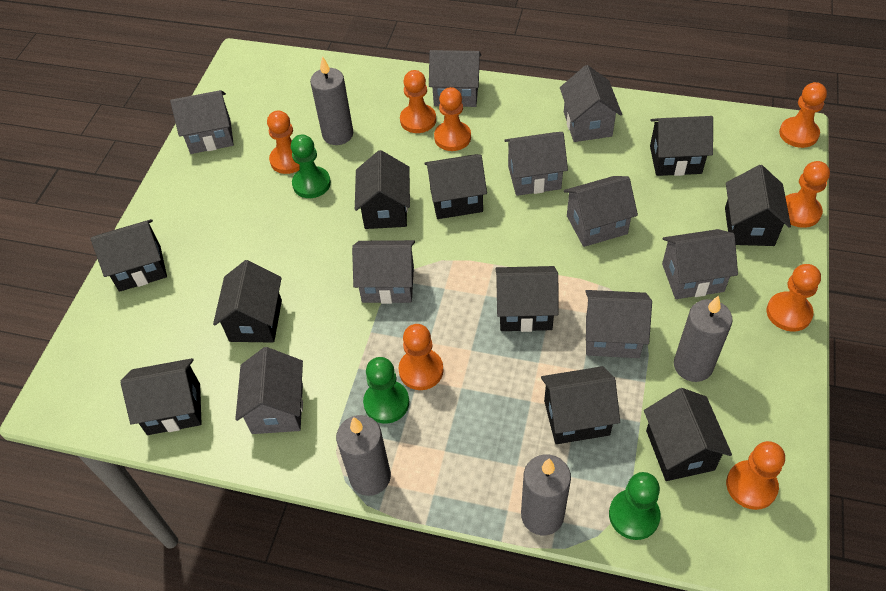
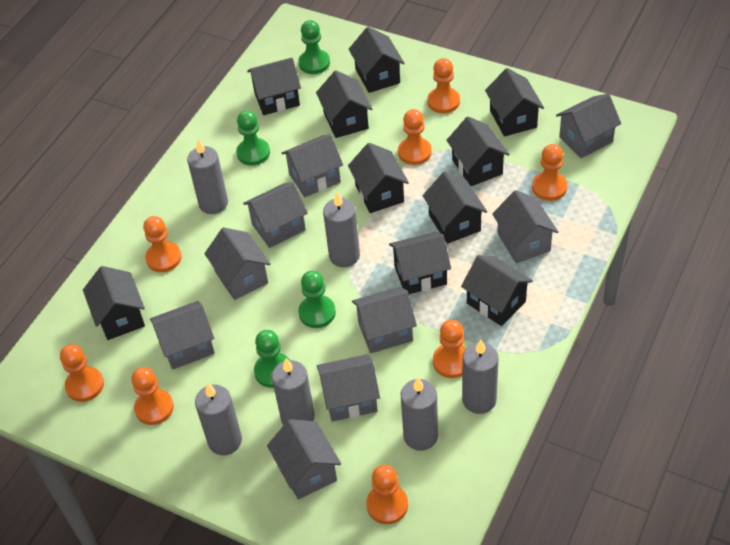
green pawn: 3 -> 4
grey candle: 4 -> 6

